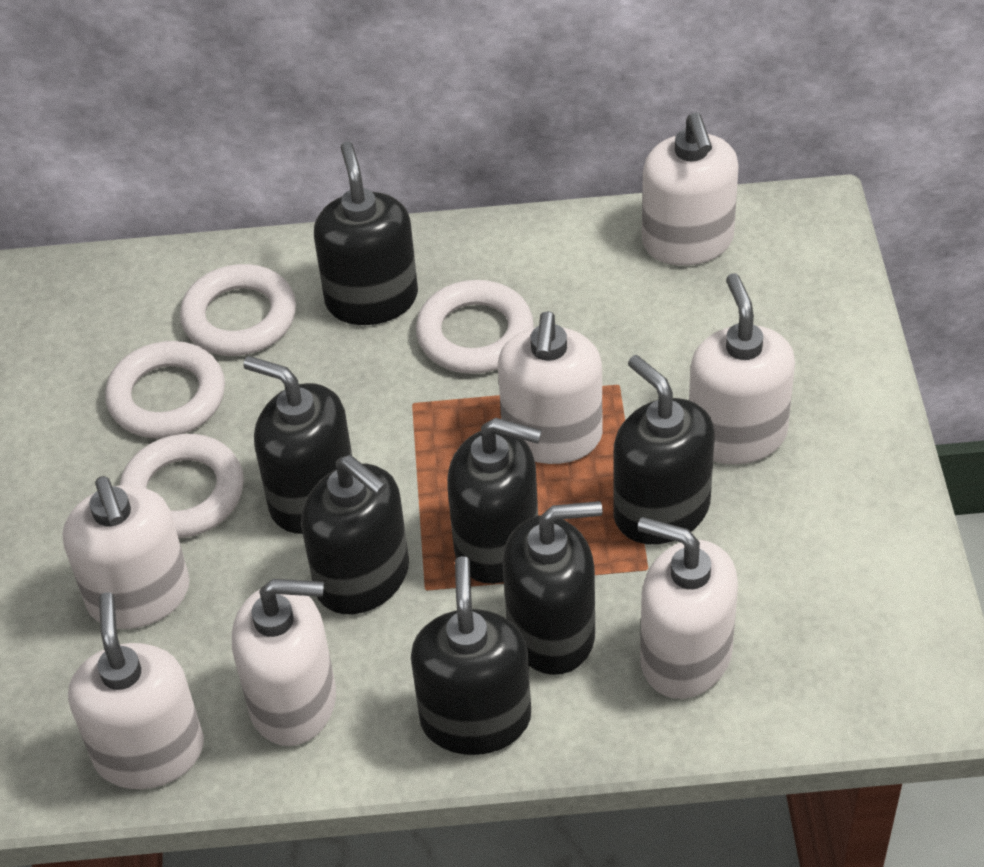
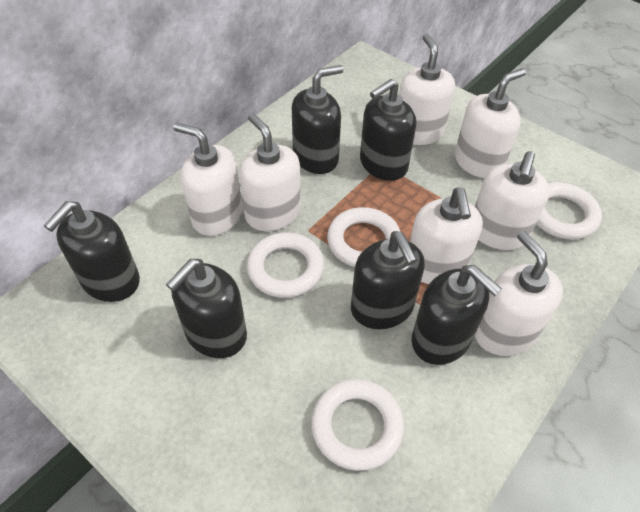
black soap dispenser: 7 -> 6

